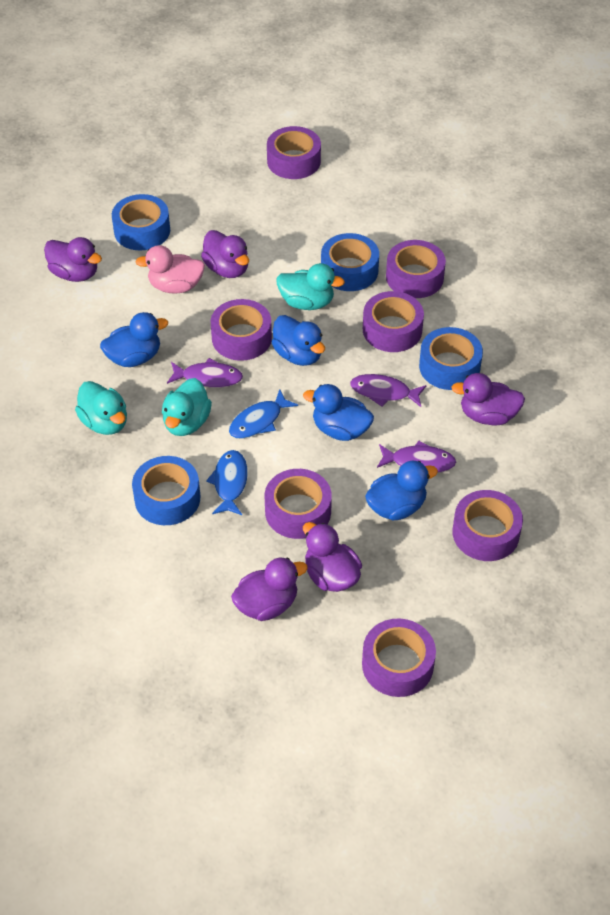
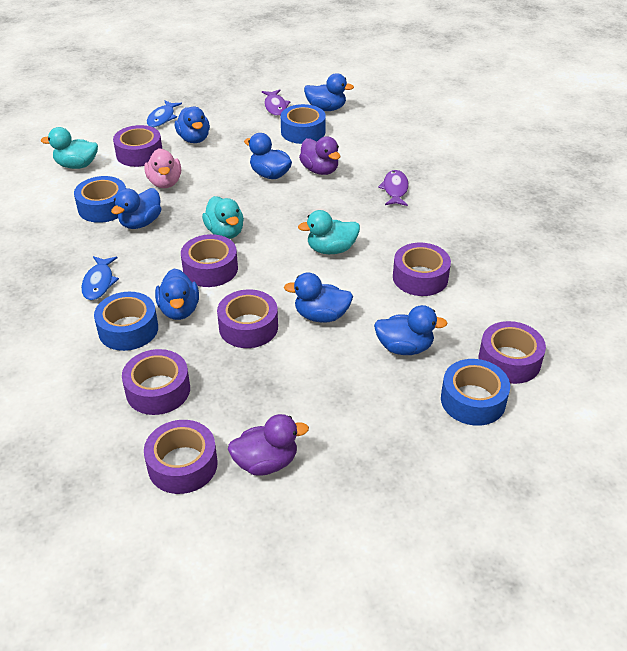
blue duck: 4 -> 7
purple duck: 5 -> 2
purple fish: 3 -> 2

